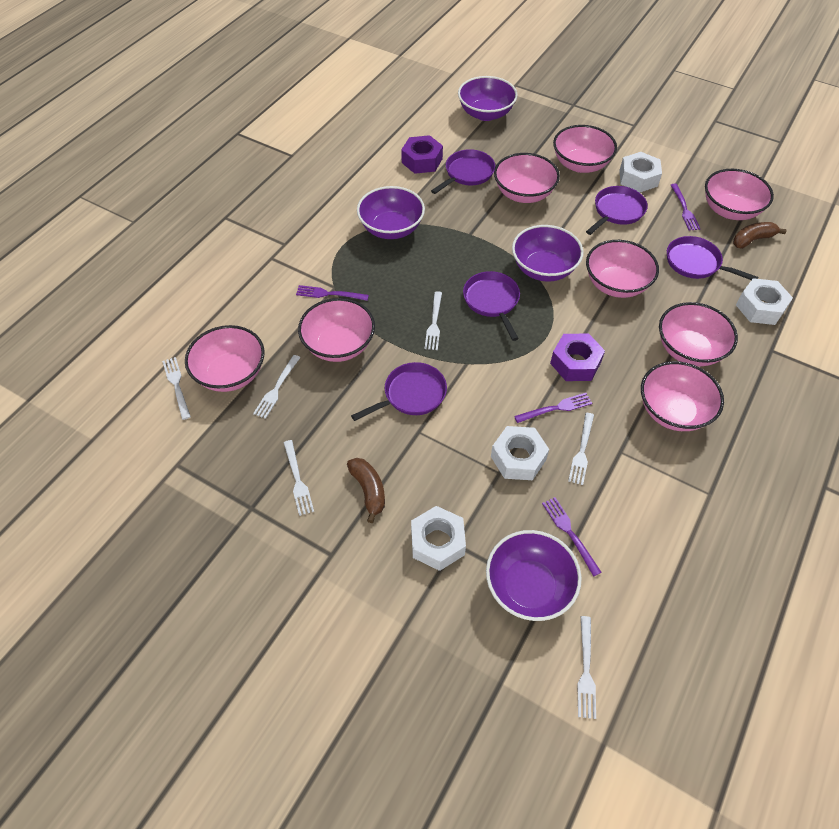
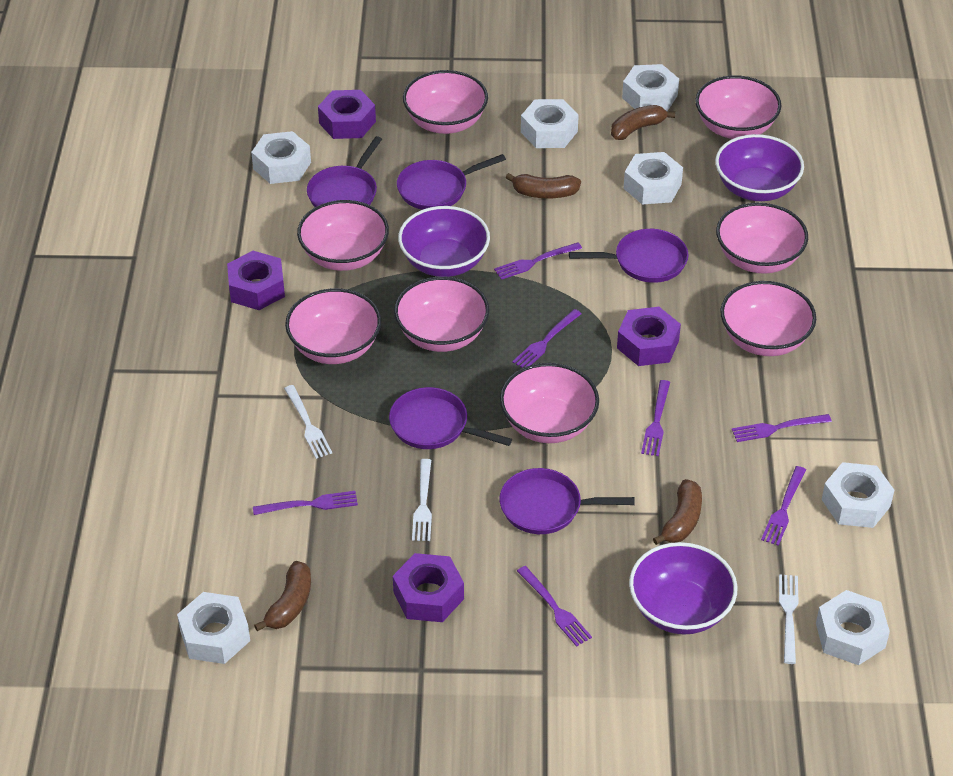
brown banana: 2 -> 4
purple bowl: 4 -> 3
purple fork: 4 -> 7
purple nut: 2 -> 4
white fork: 6 -> 3
white nut: 4 -> 7

